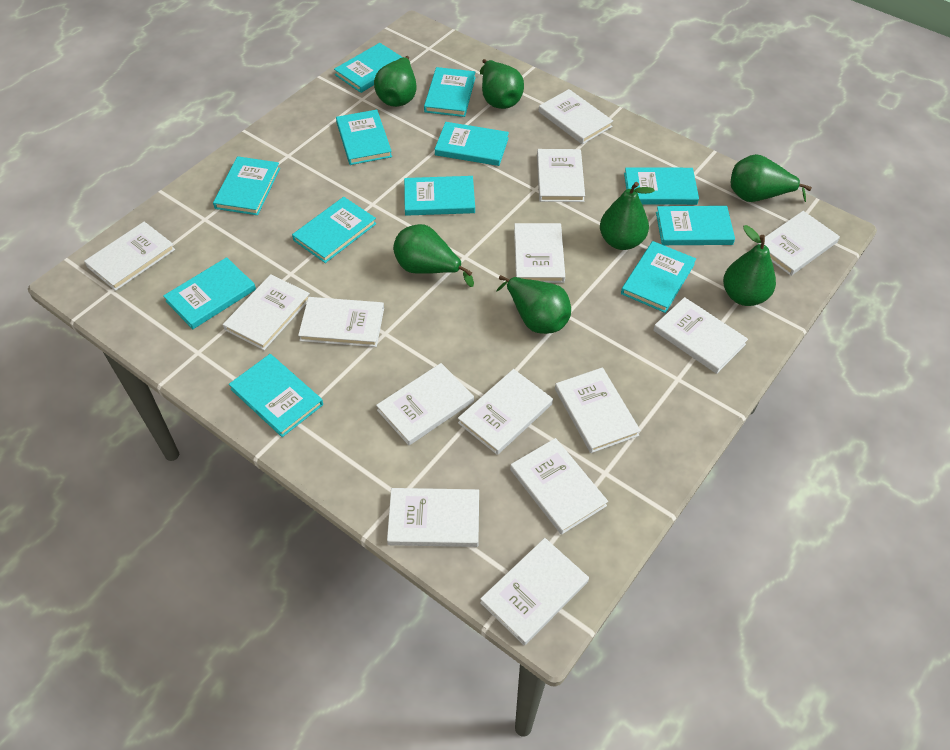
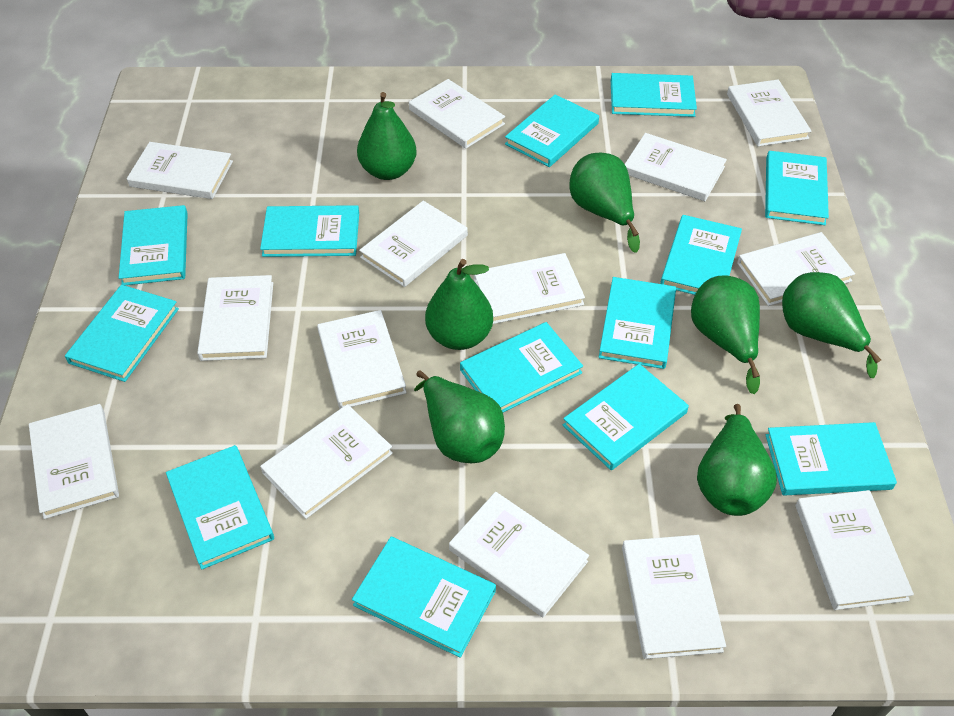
turquoise book: 12 -> 13

